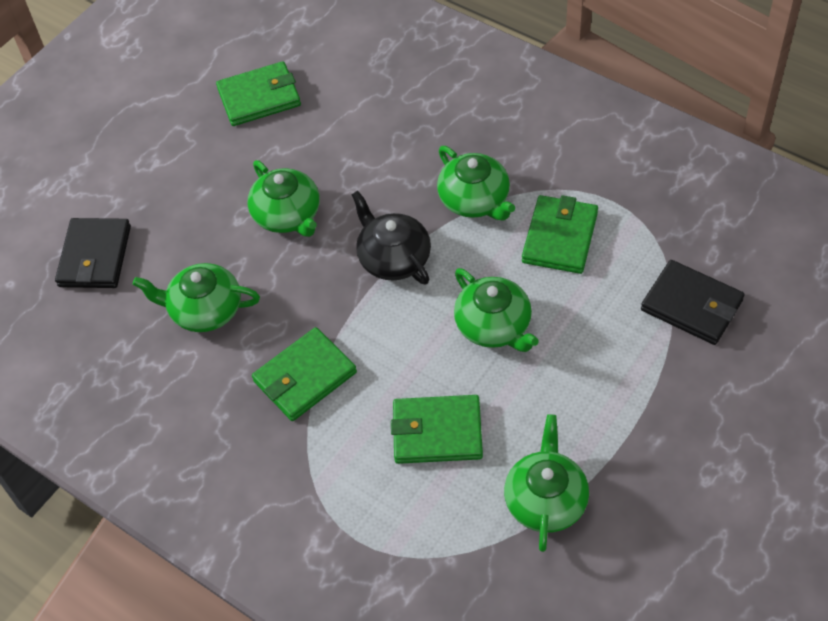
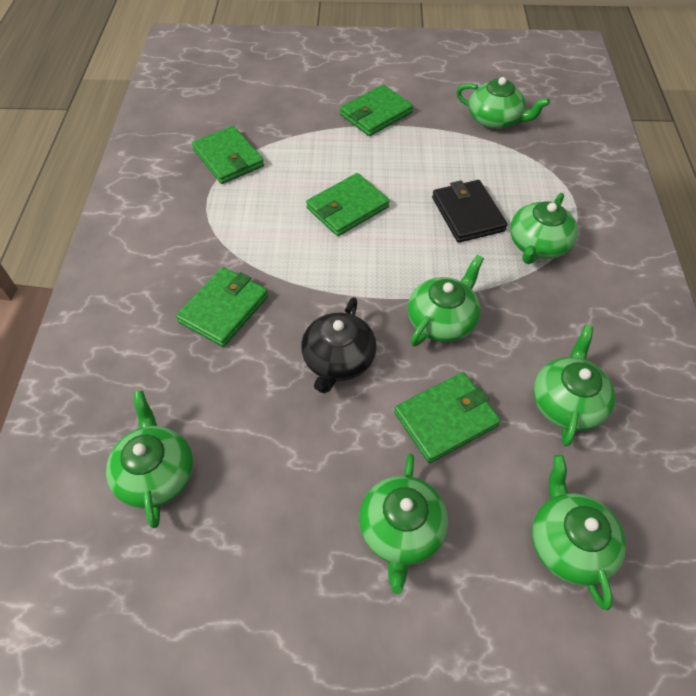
black wallet: 2 -> 1
green teapot: 5 -> 7
green wallet: 4 -> 5

